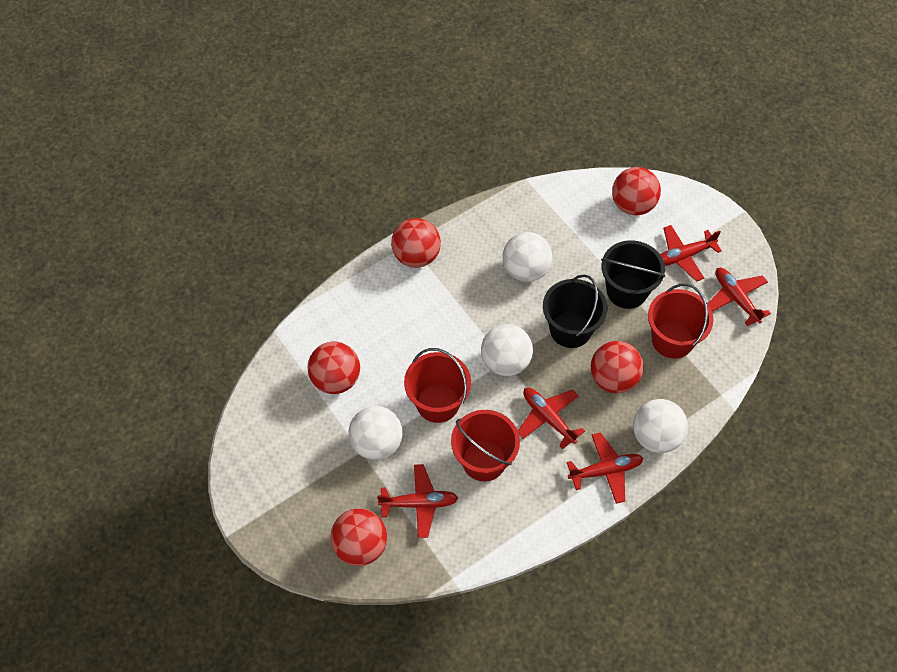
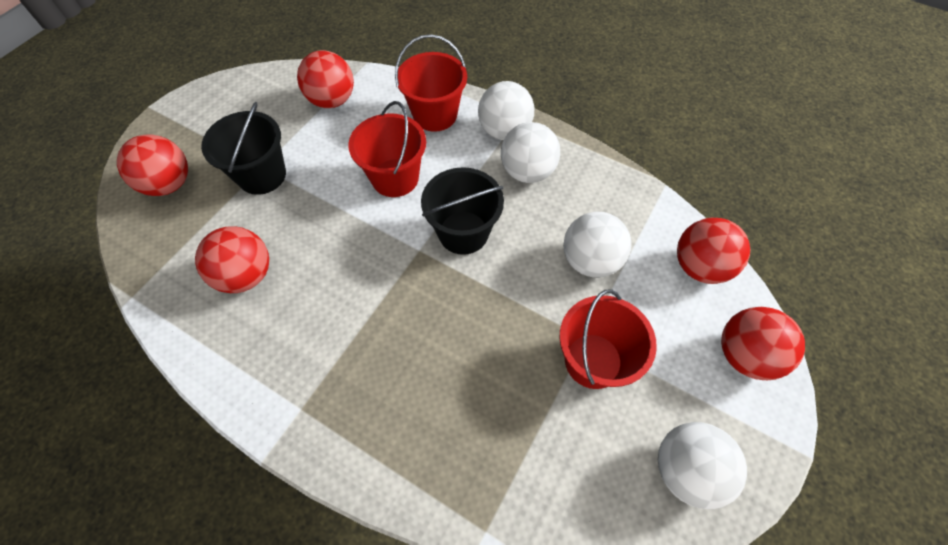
red plane: 5 -> 0

